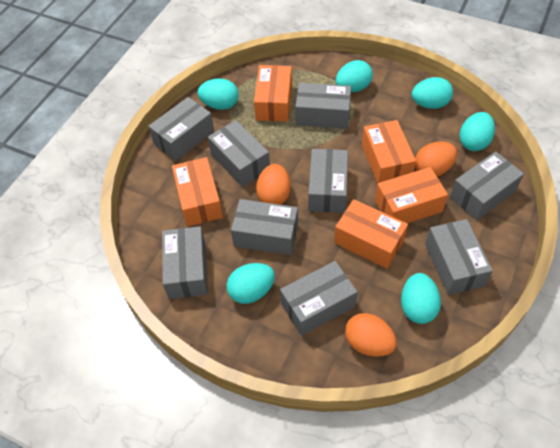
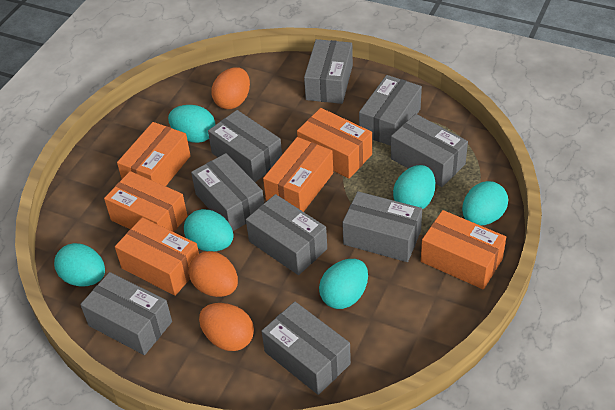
orange box: 5 -> 6

